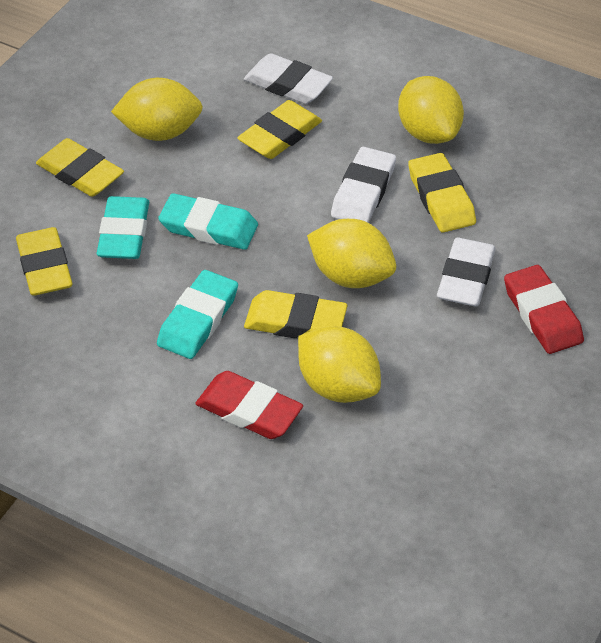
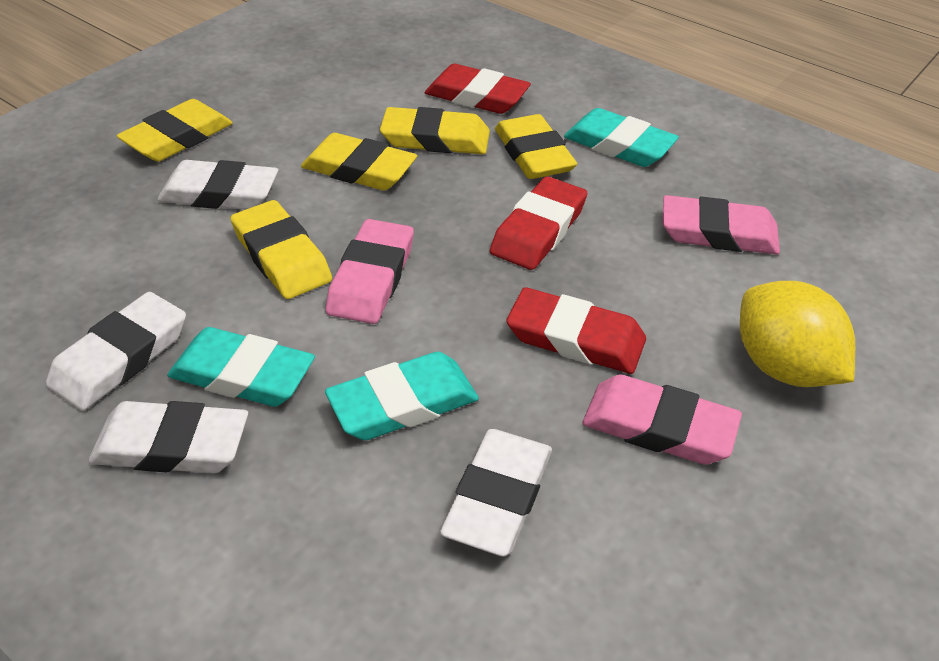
pink eraser: 0 -> 3
red eraser: 2 -> 3
white eraser: 3 -> 4
yellow lemon: 4 -> 1

